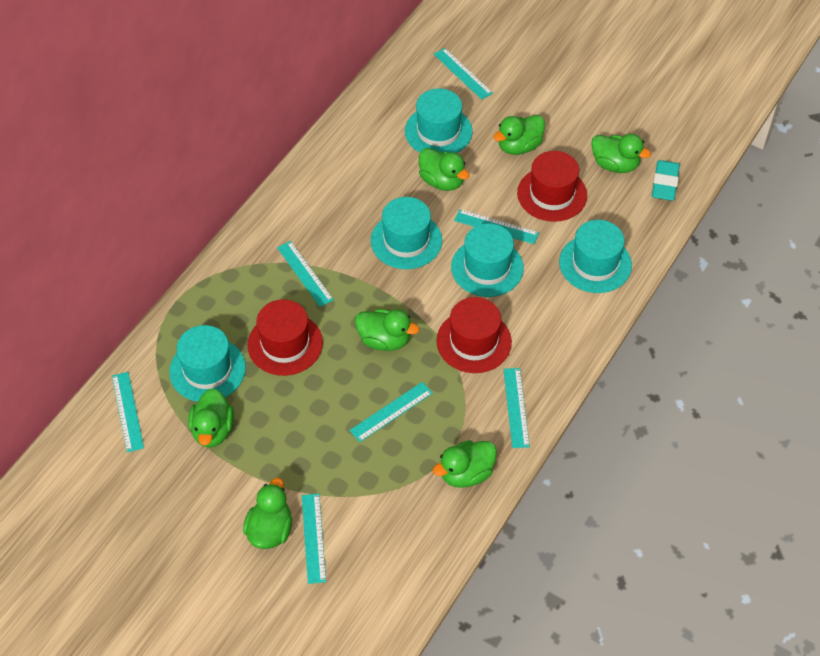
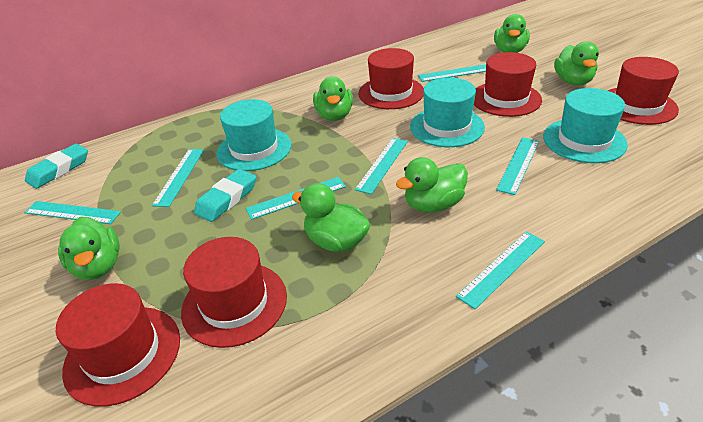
green duck: 7 -> 6
red hat: 3 -> 5
turquoise eraser: 1 -> 2
turquoise hat: 5 -> 3

